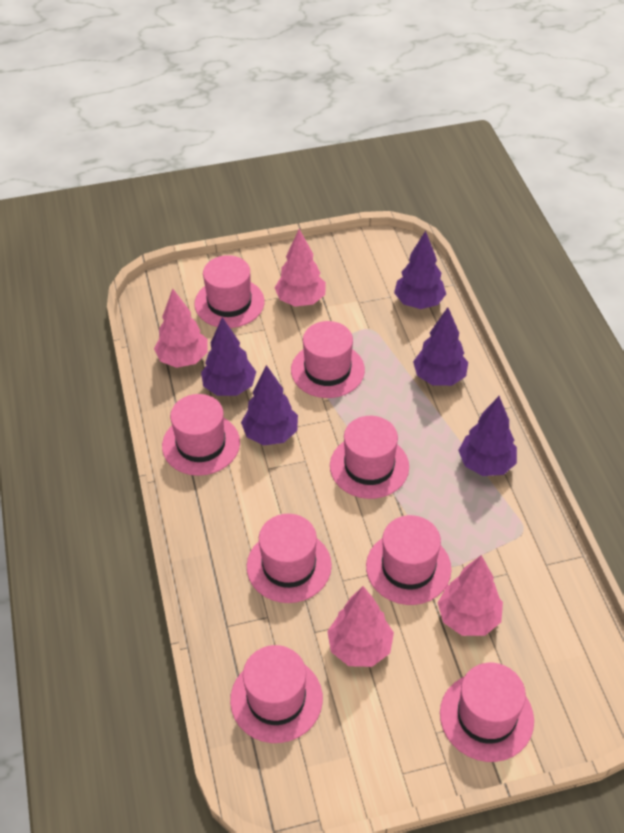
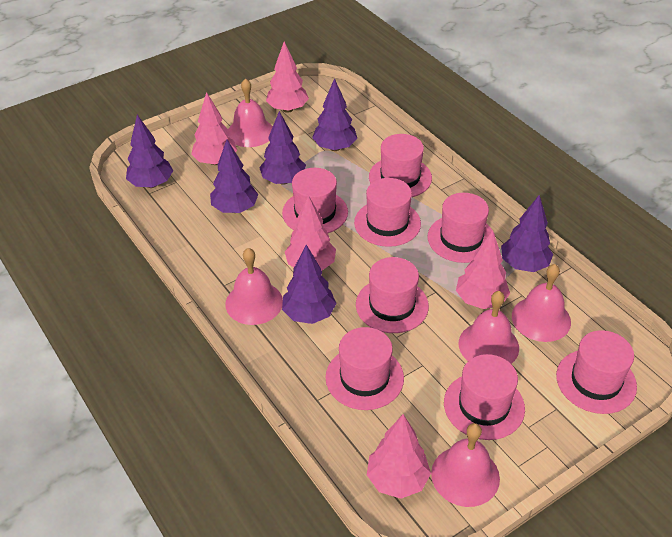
pink bell: 0 -> 5
pink tree: 4 -> 5
purple tree: 5 -> 6

